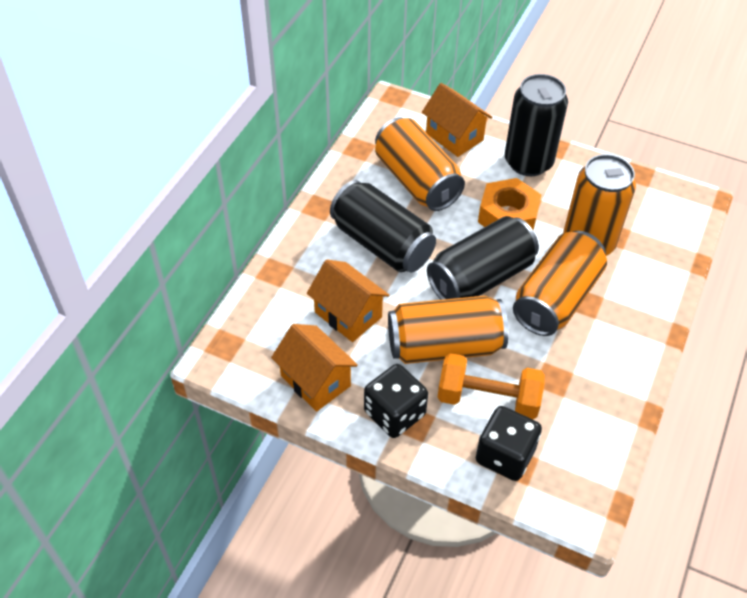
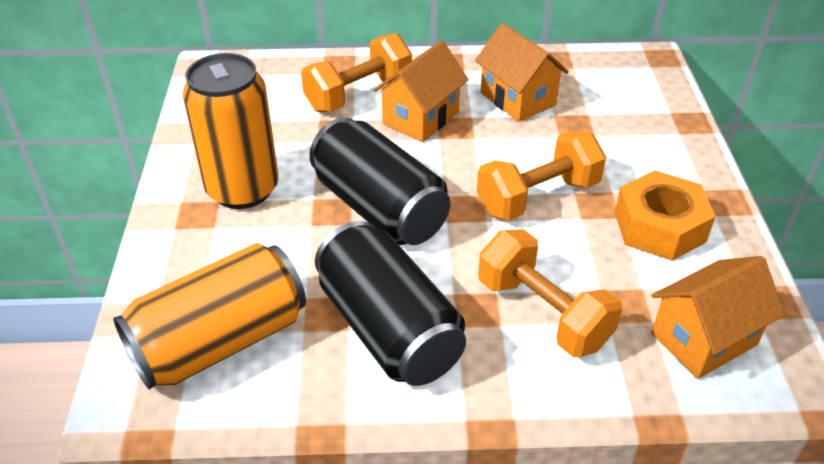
black can: 3 -> 2
black dice: 2 -> 0
orange can: 4 -> 2
orange dumbbell: 1 -> 3

